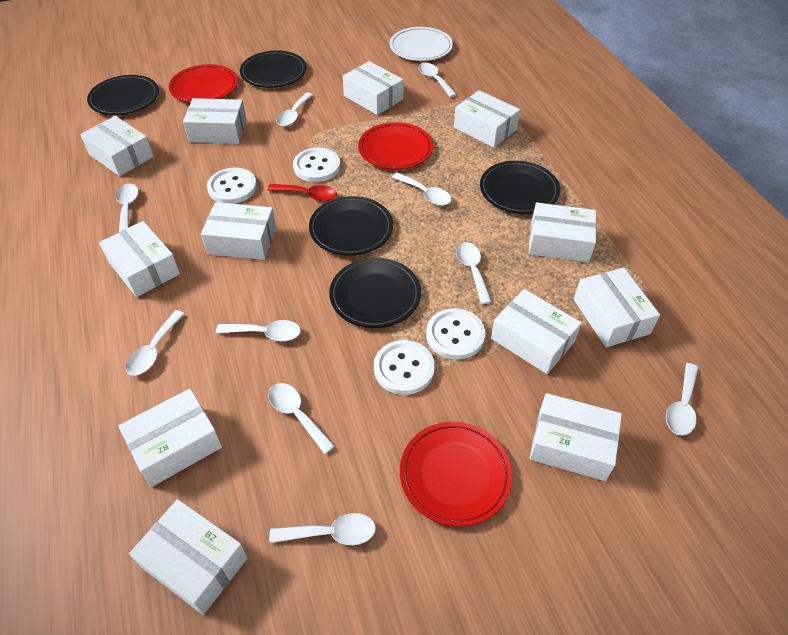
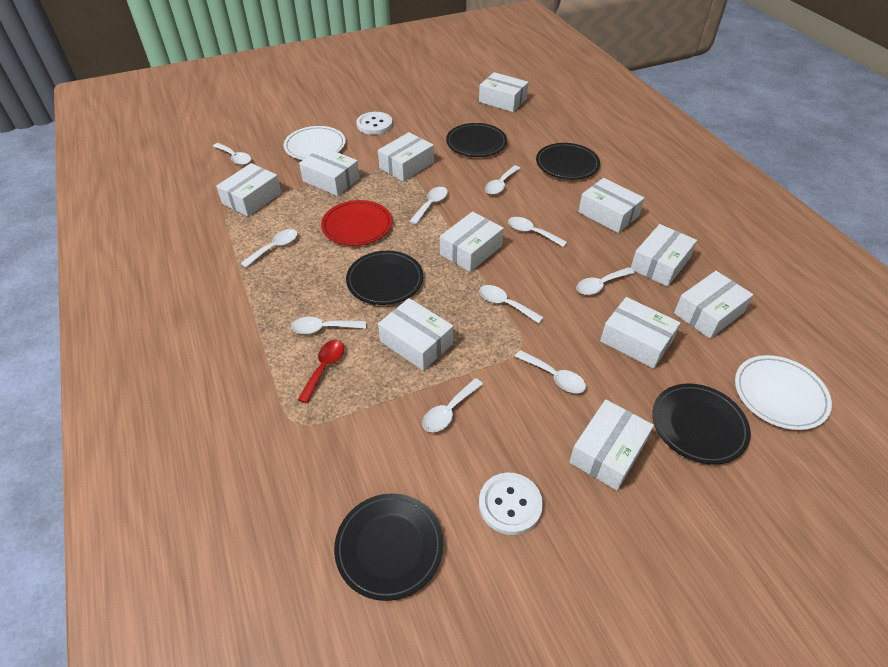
red plate: 3 -> 1
white box: 12 -> 11
white button: 4 -> 2
white plate: 1 -> 2

